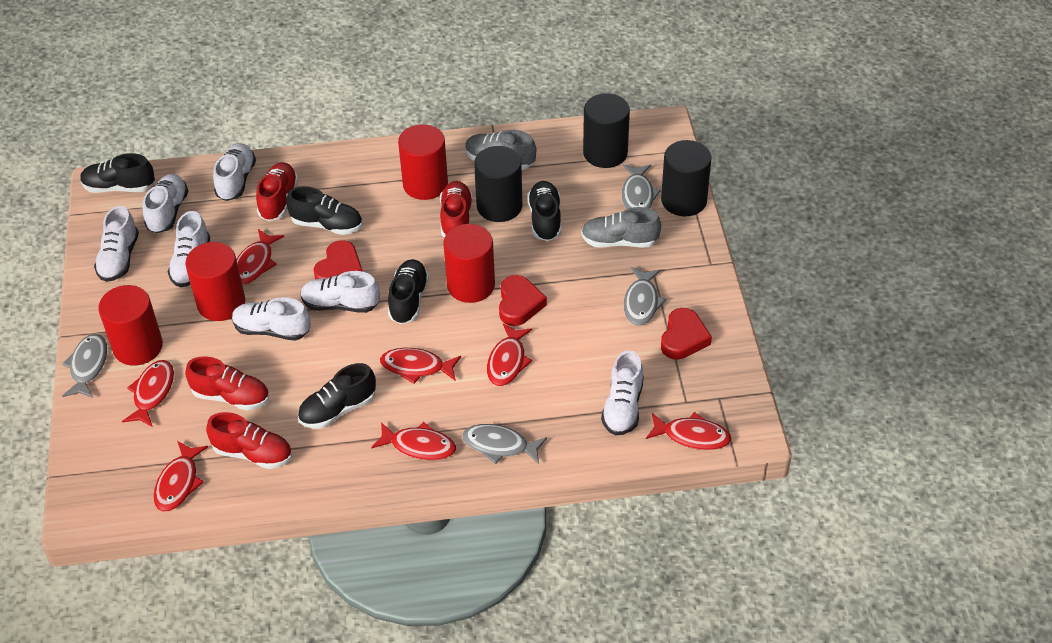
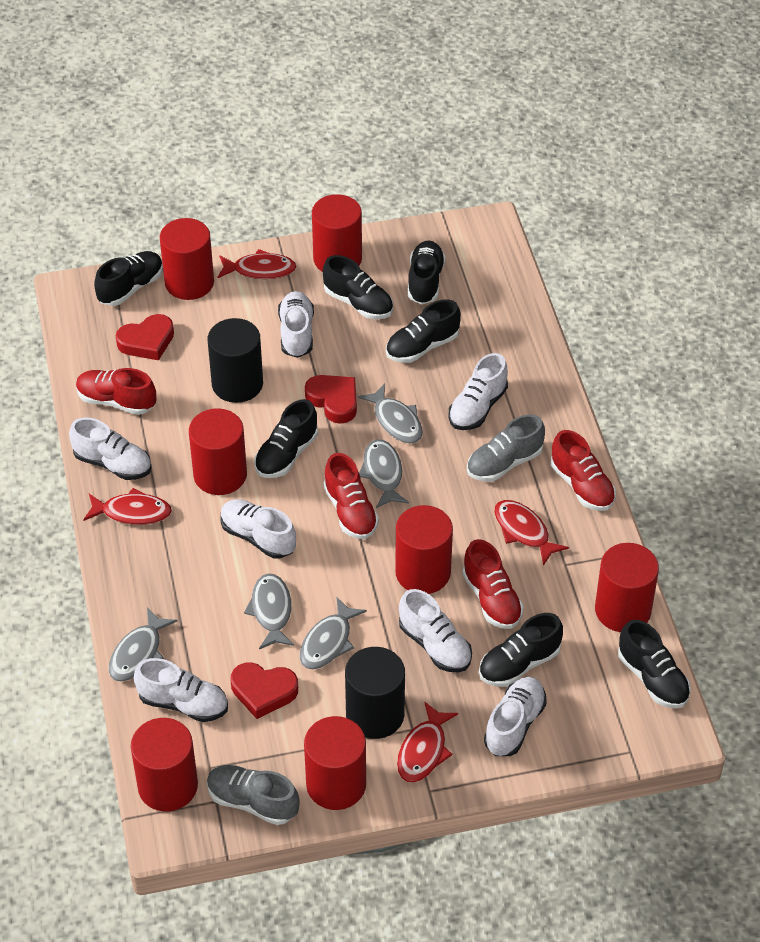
black cylinder: 3 -> 2
black shoe: 5 -> 7
grey fish: 4 -> 5
red cylinder: 4 -> 7
red fish: 7 -> 4

